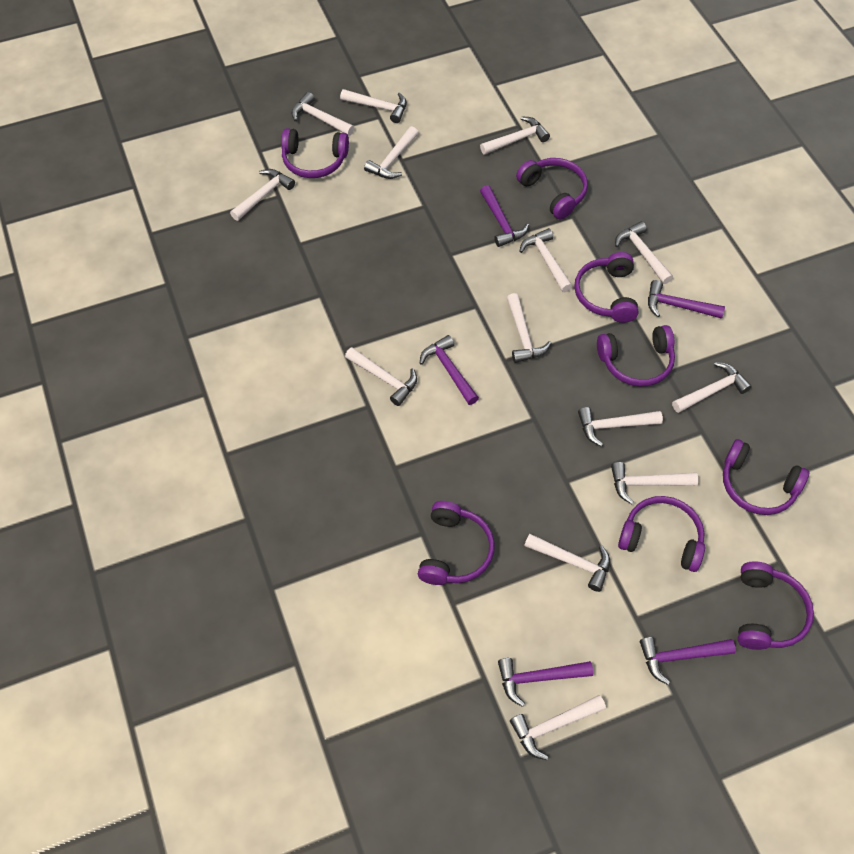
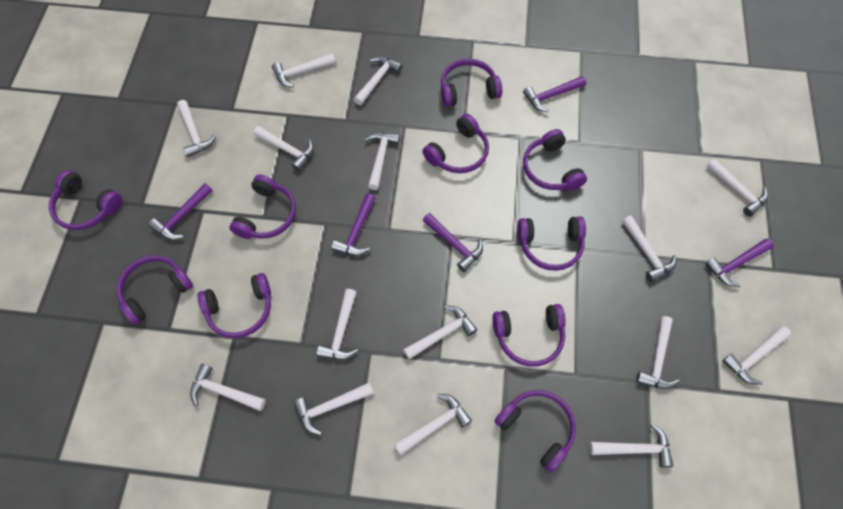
purple headphones: 8 -> 10
white hammer: 14 -> 15

